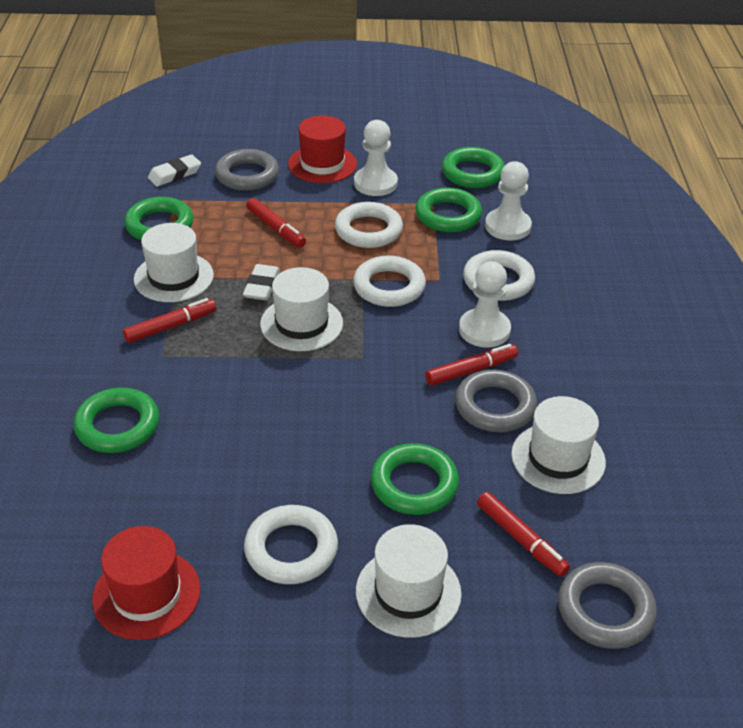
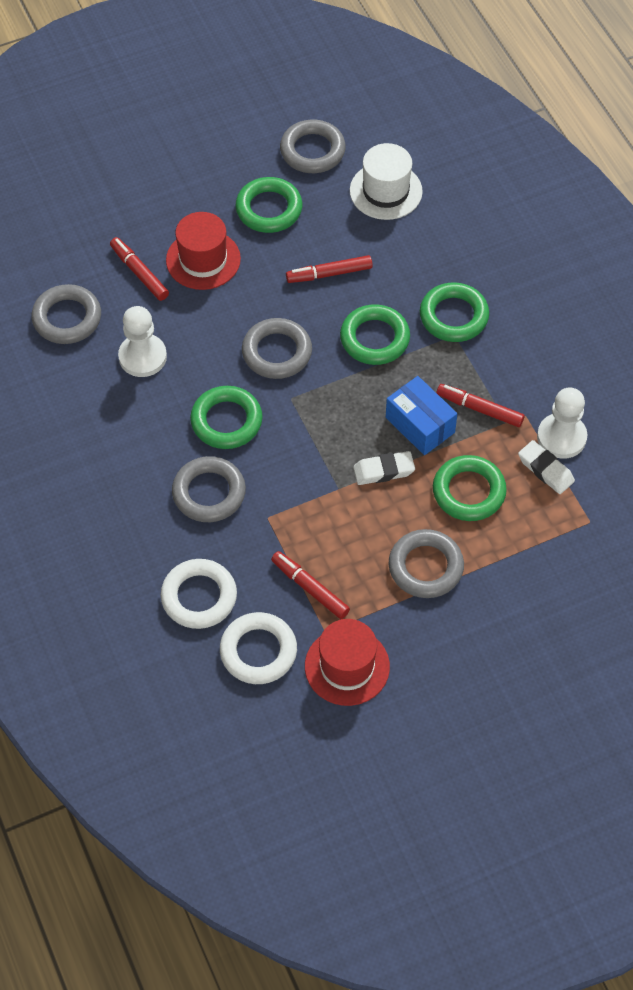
blue box: 0 -> 1
grey ring: 3 -> 5
white hat: 4 -> 1
white pawn: 3 -> 2
white ring: 4 -> 2

